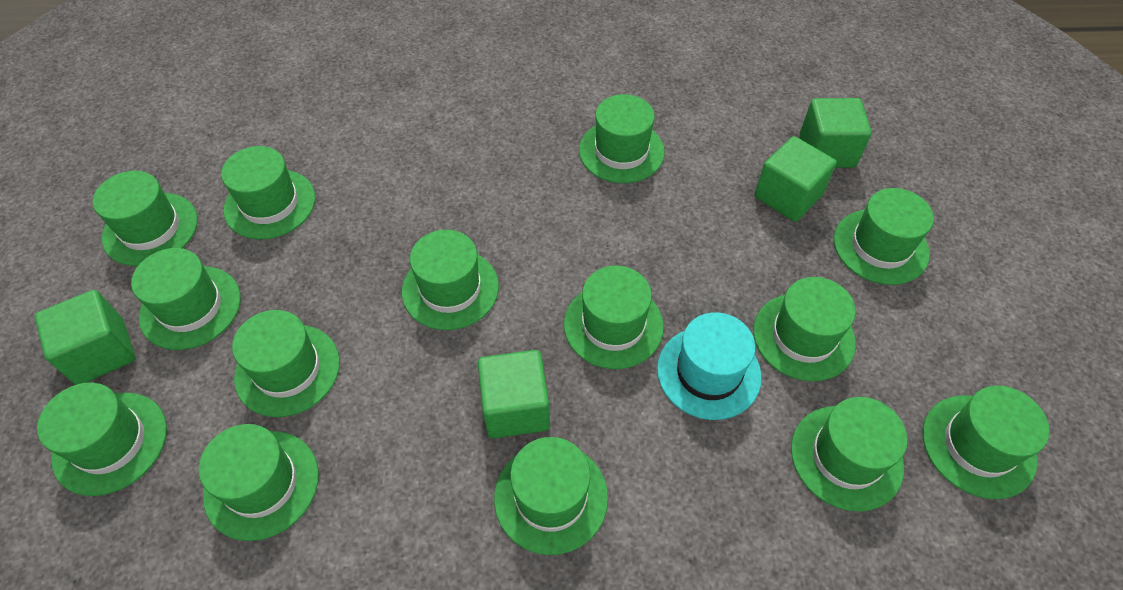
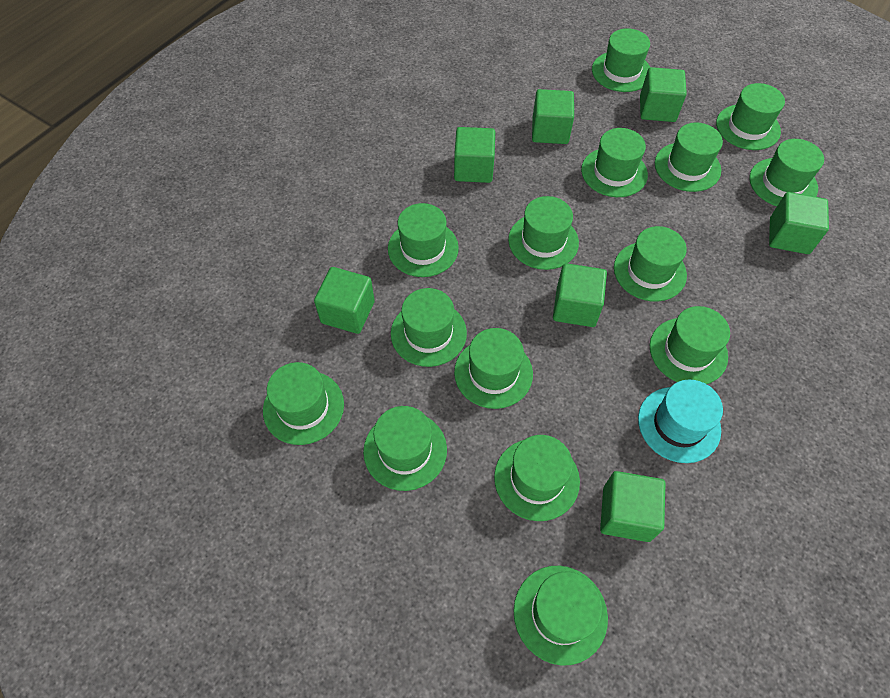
green cube: 4 -> 7
green hat: 14 -> 15

